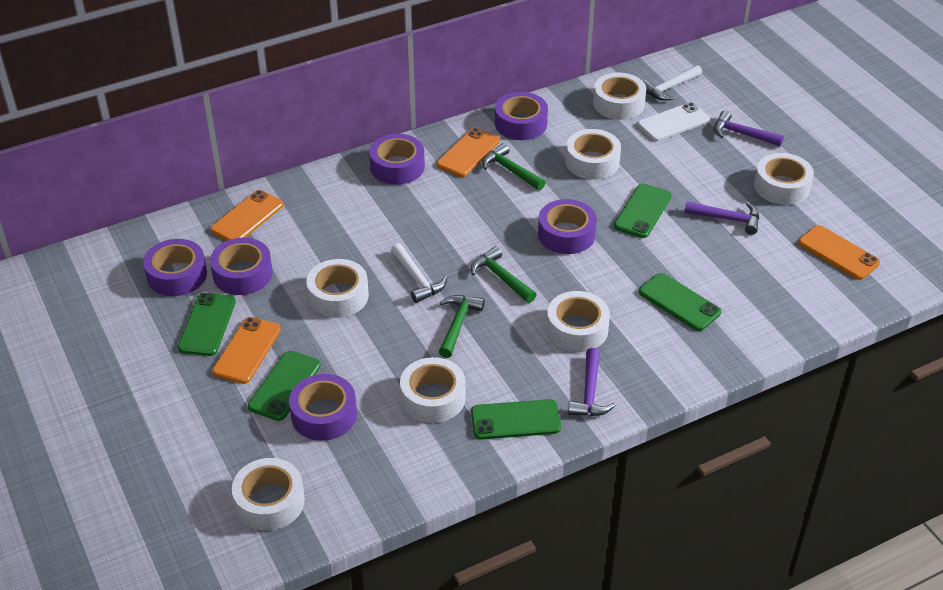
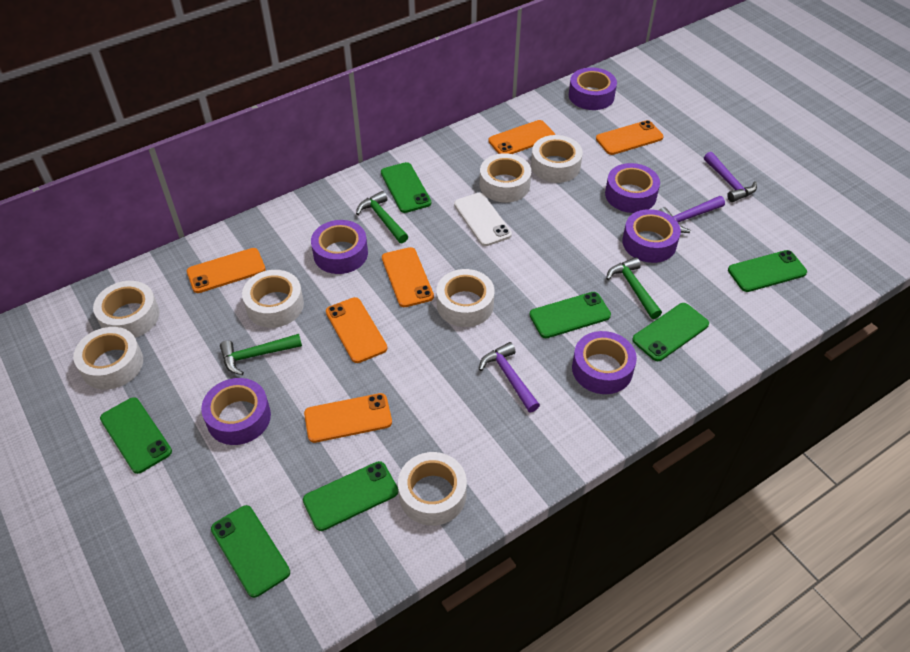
green phone: 5 -> 7
orange phone: 4 -> 6
white hammer: 2 -> 0

